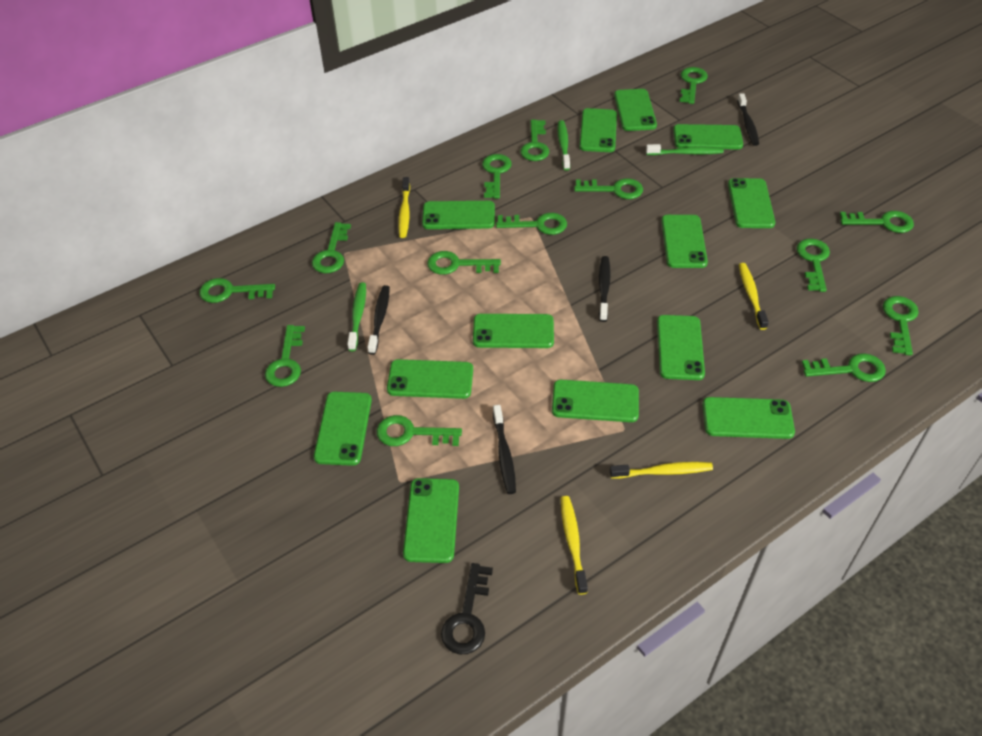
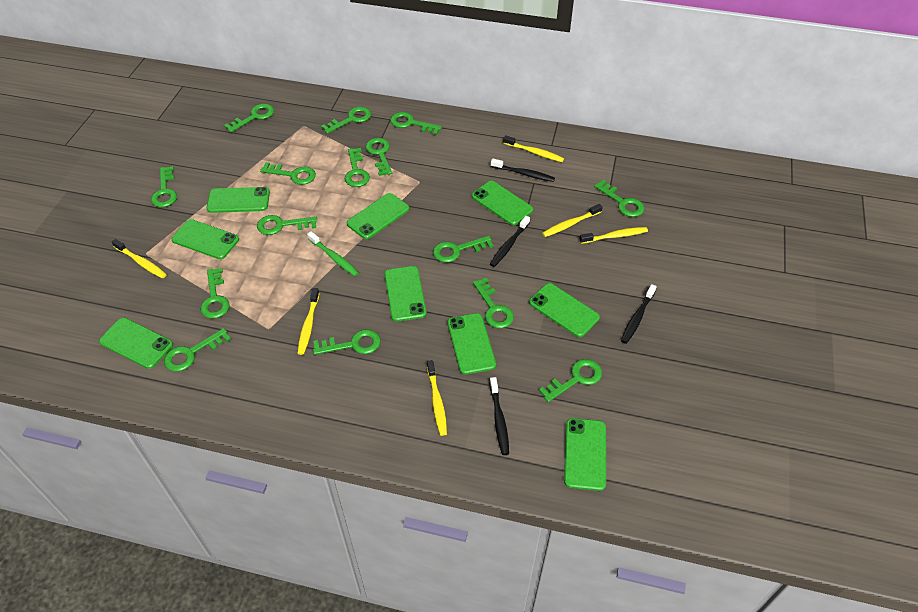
black key: 1 -> 0
green key: 14 -> 15
green phone: 13 -> 9
green toothbrush: 3 -> 1
yellow toothbrush: 4 -> 6

